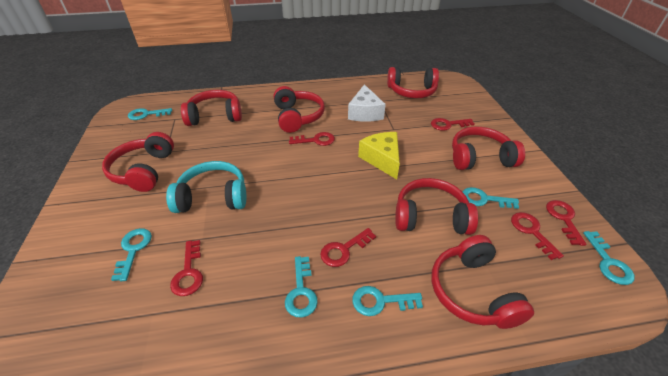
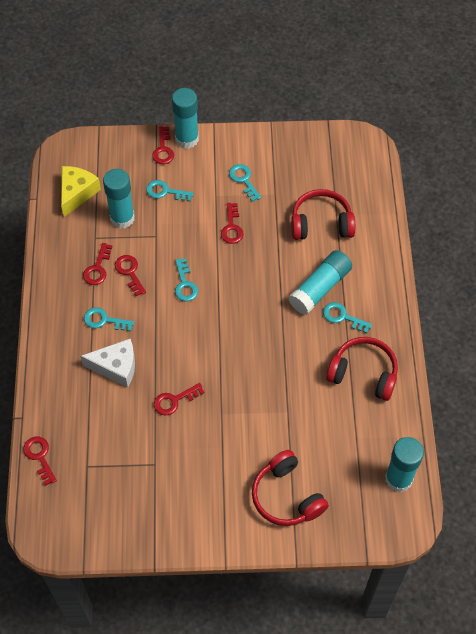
red headphones: 7 -> 3
turquoise glue stick: 0 -> 4
turquoise headphones: 1 -> 0
turquoise key: 6 -> 5

